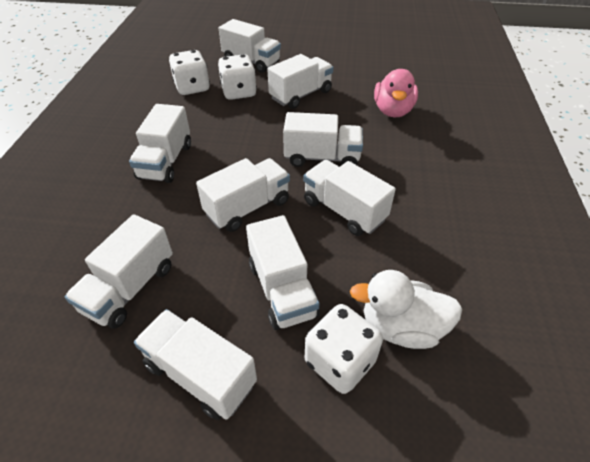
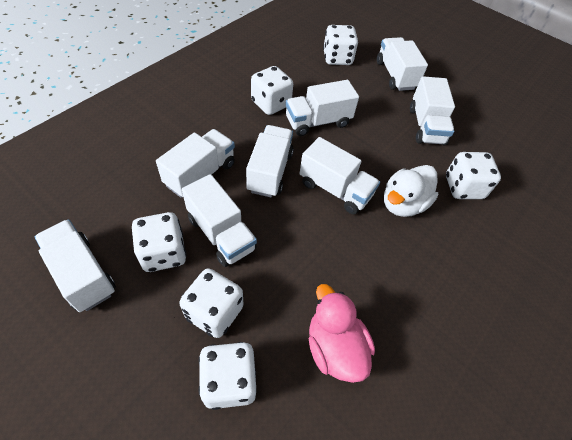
white dice: 3 -> 6
white truck: 9 -> 8

